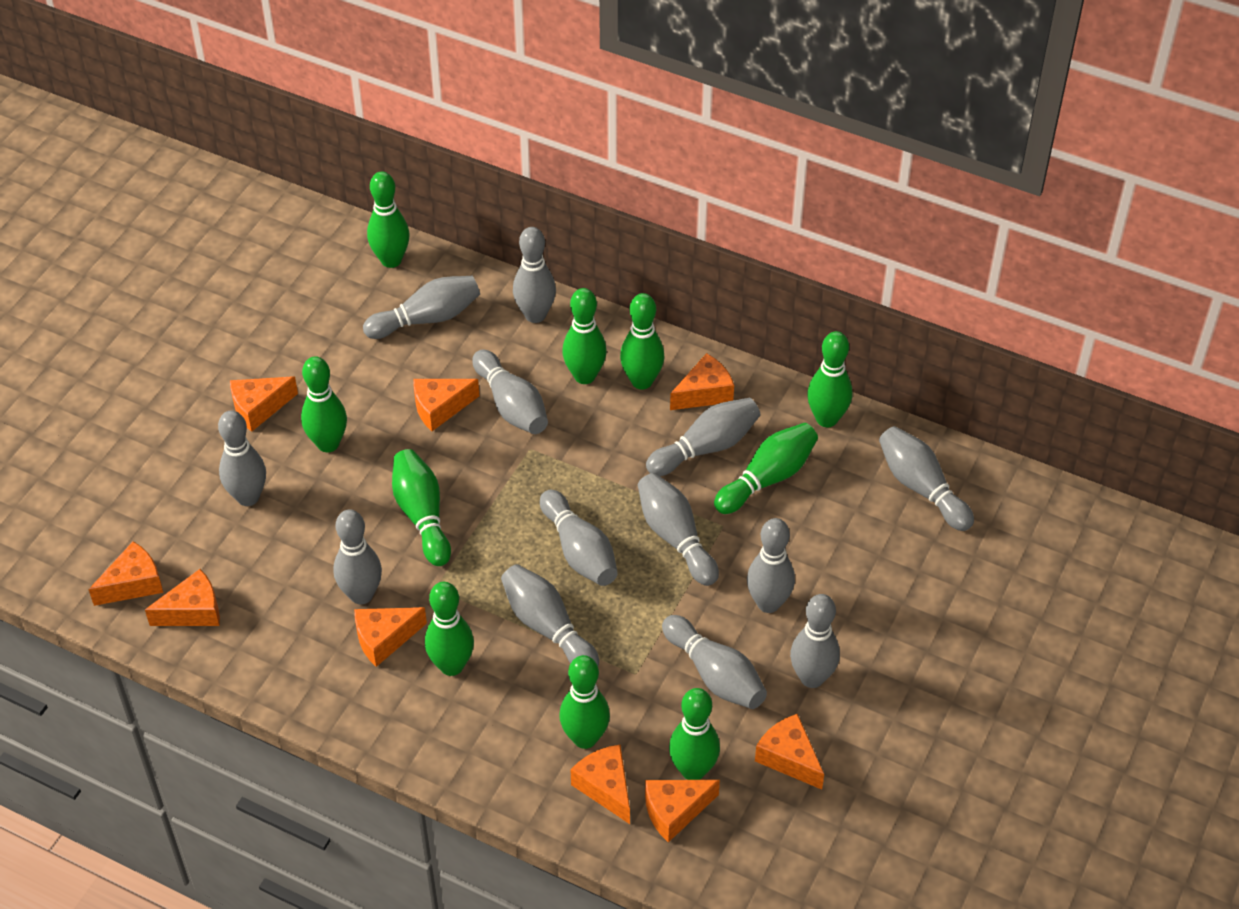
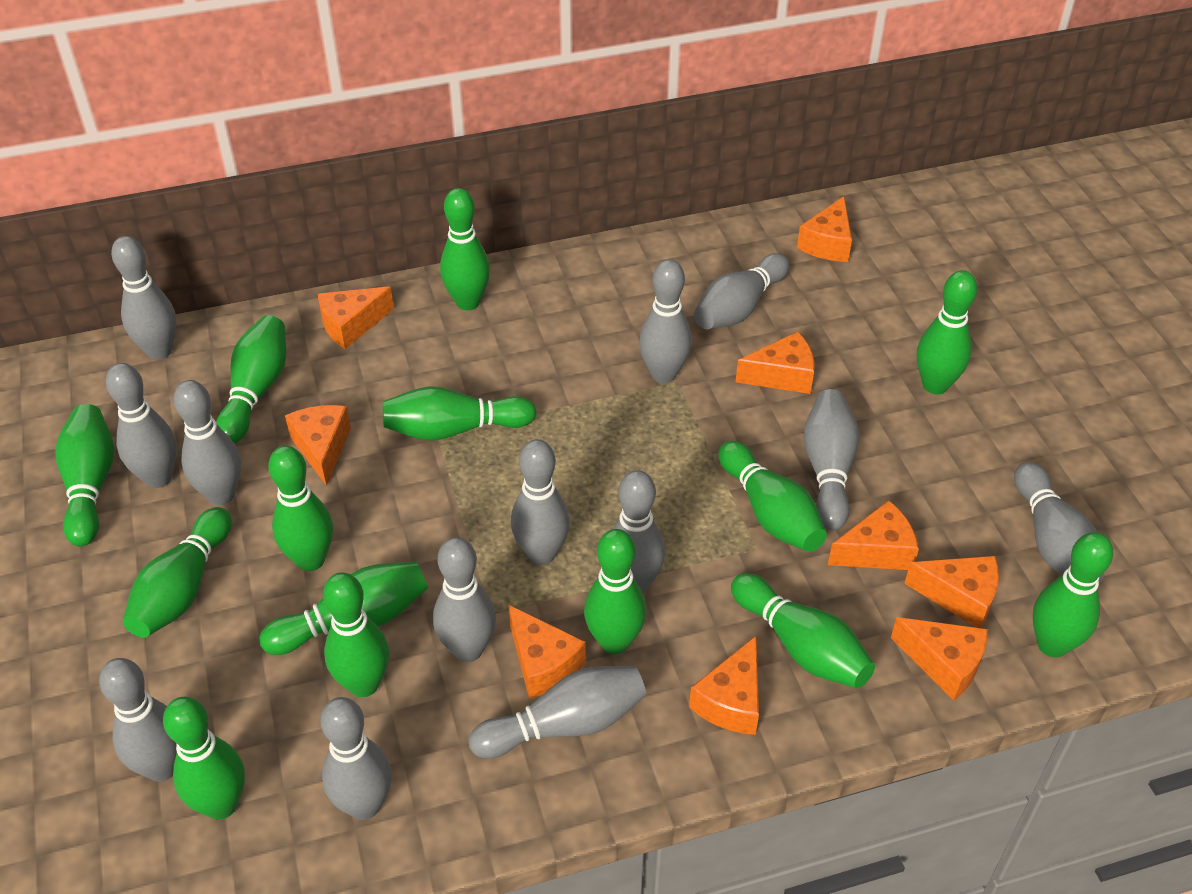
green bowling pin: 10 -> 14

